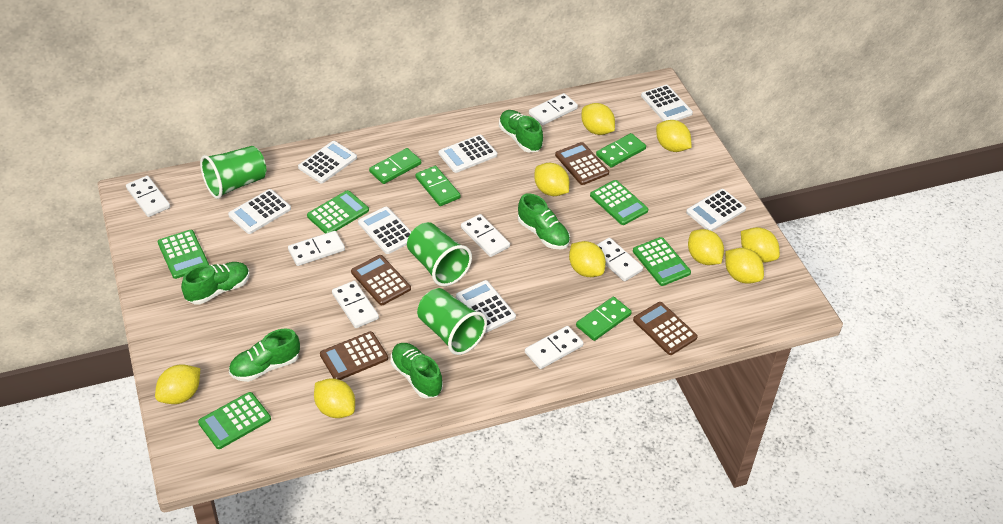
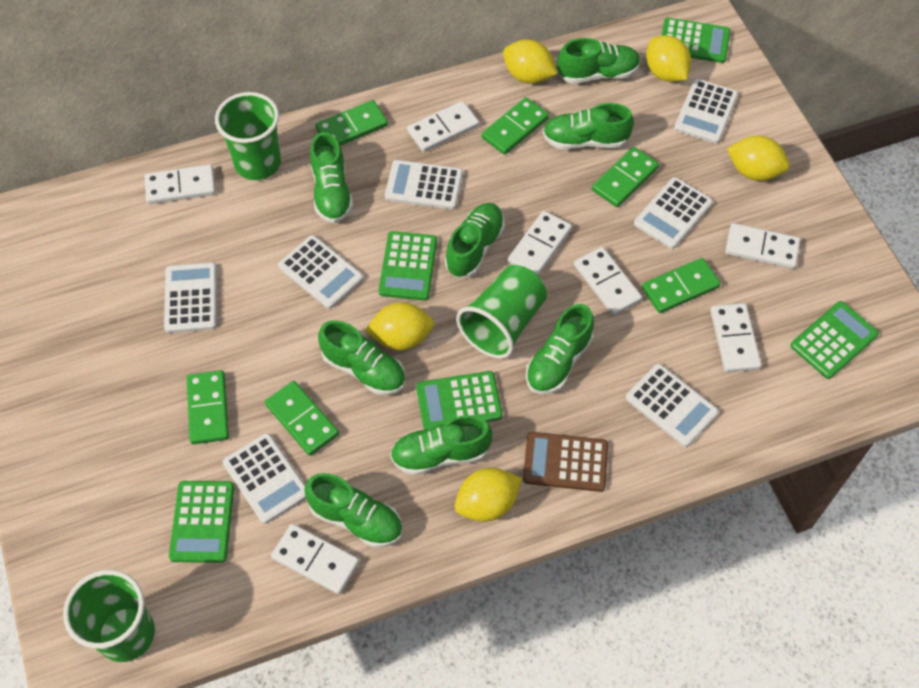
brown calculator: 4 -> 1
green domino: 4 -> 6
green shoe: 5 -> 8
yellow lemon: 9 -> 5

